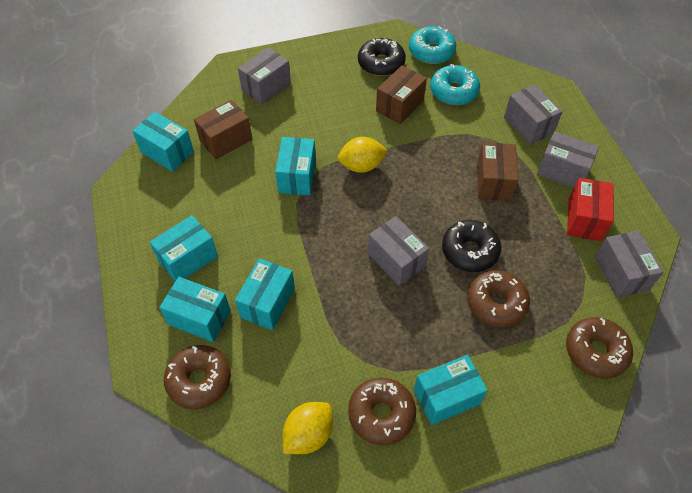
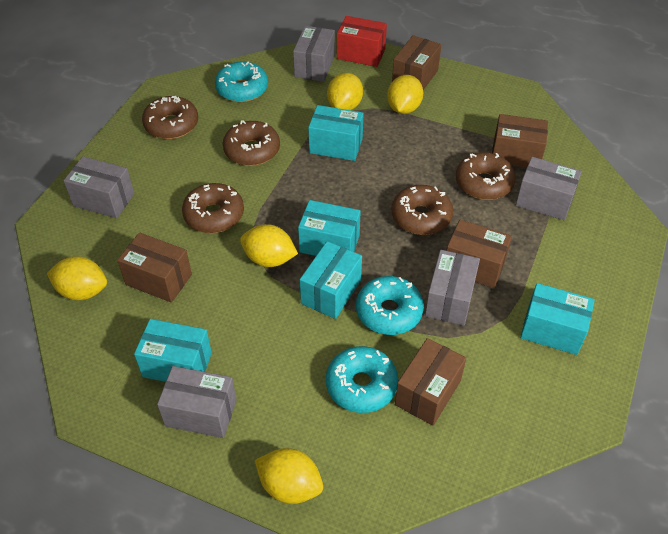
black donut: 2 -> 0
brown box: 3 -> 5
brown donut: 4 -> 5
turquoise box: 6 -> 5
turquoise donut: 2 -> 3
yellow lemon: 2 -> 5

